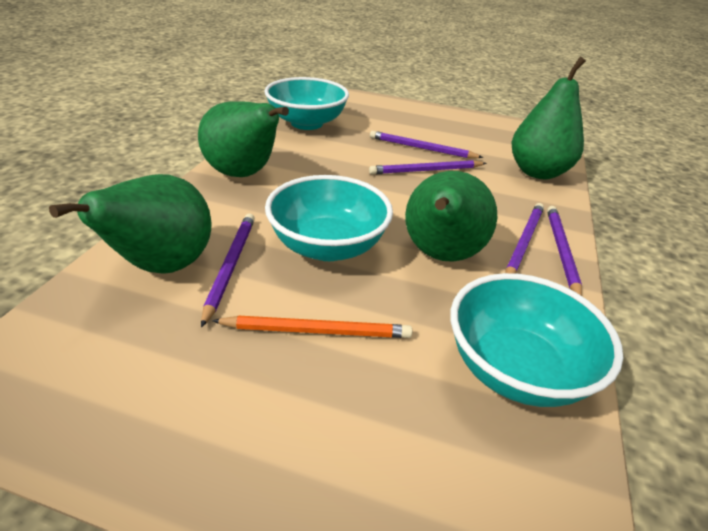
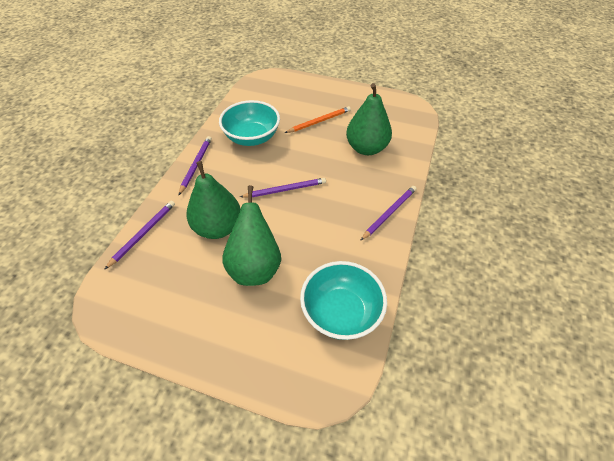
green pear: 4 -> 3
purple pencil: 5 -> 4
turquoise bowl: 3 -> 2

